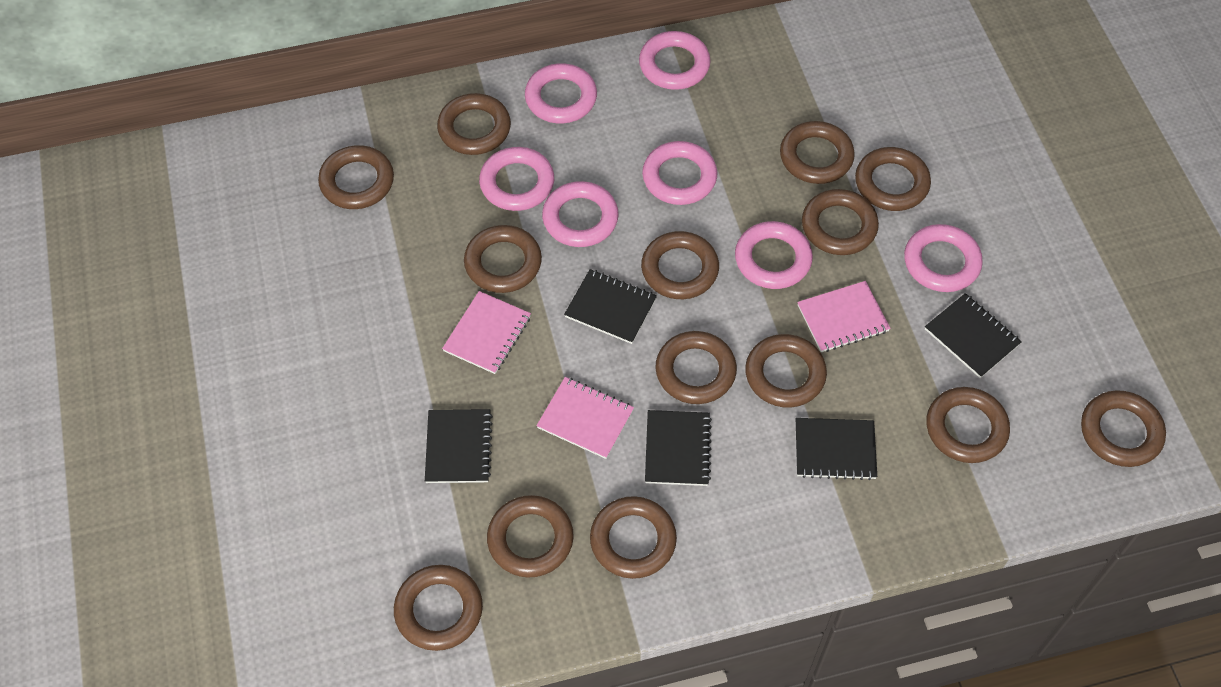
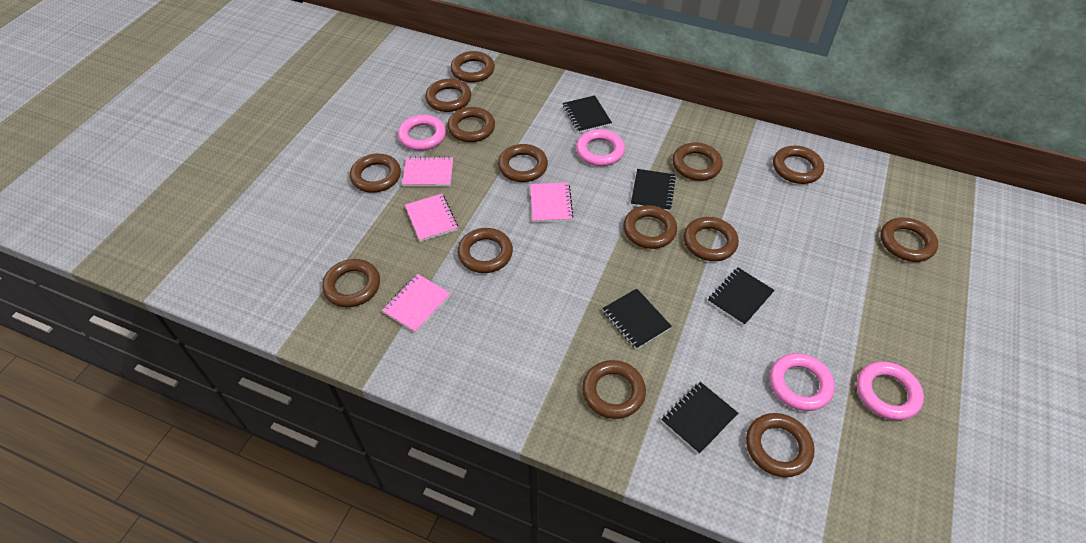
pink notebook: 3 -> 4
pink ring: 7 -> 4

